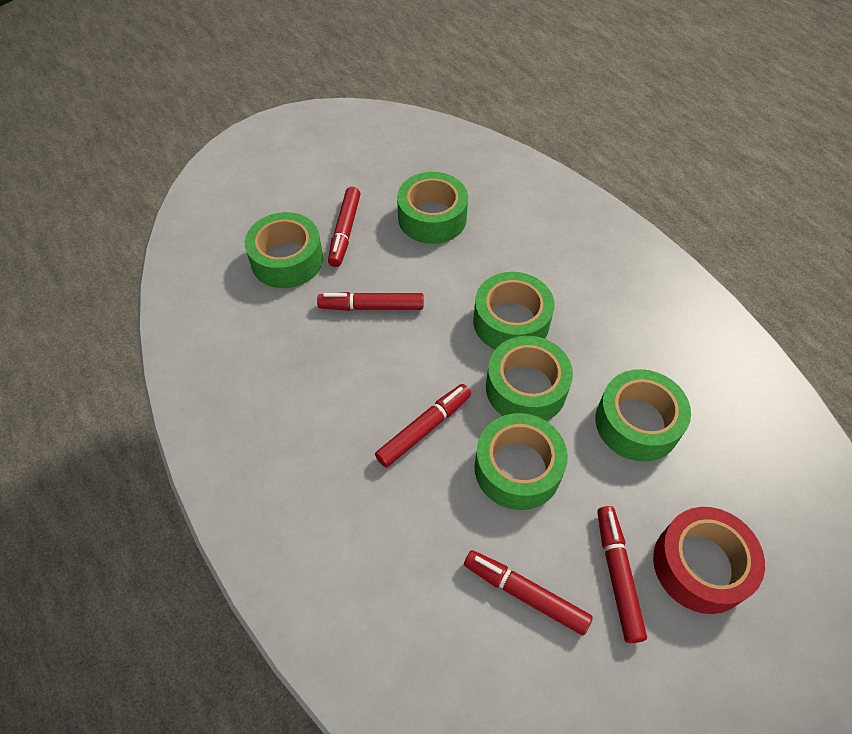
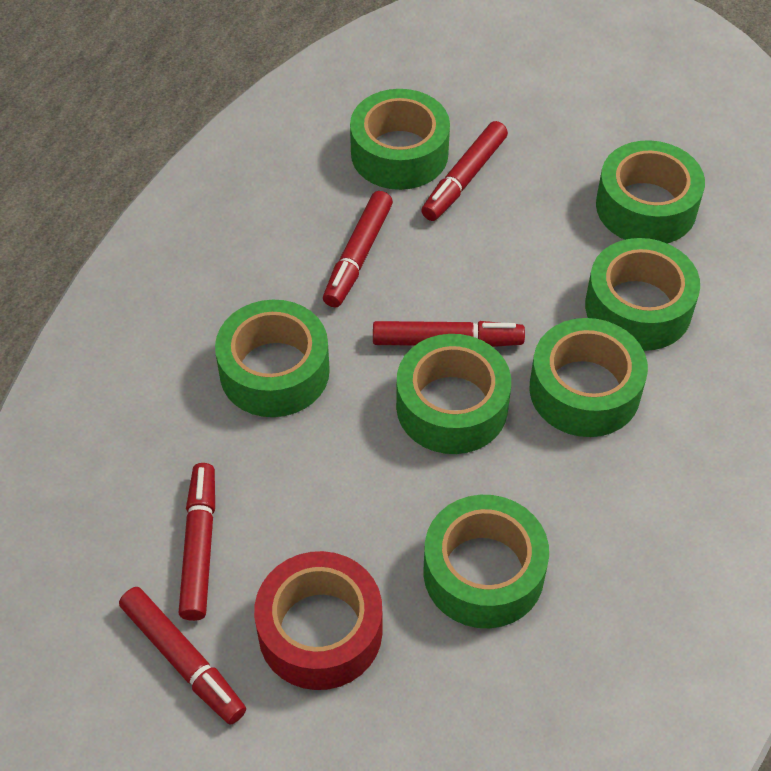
green tape: 6 -> 7

